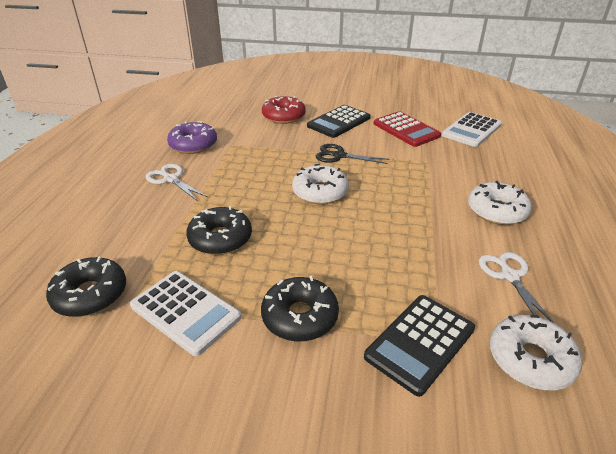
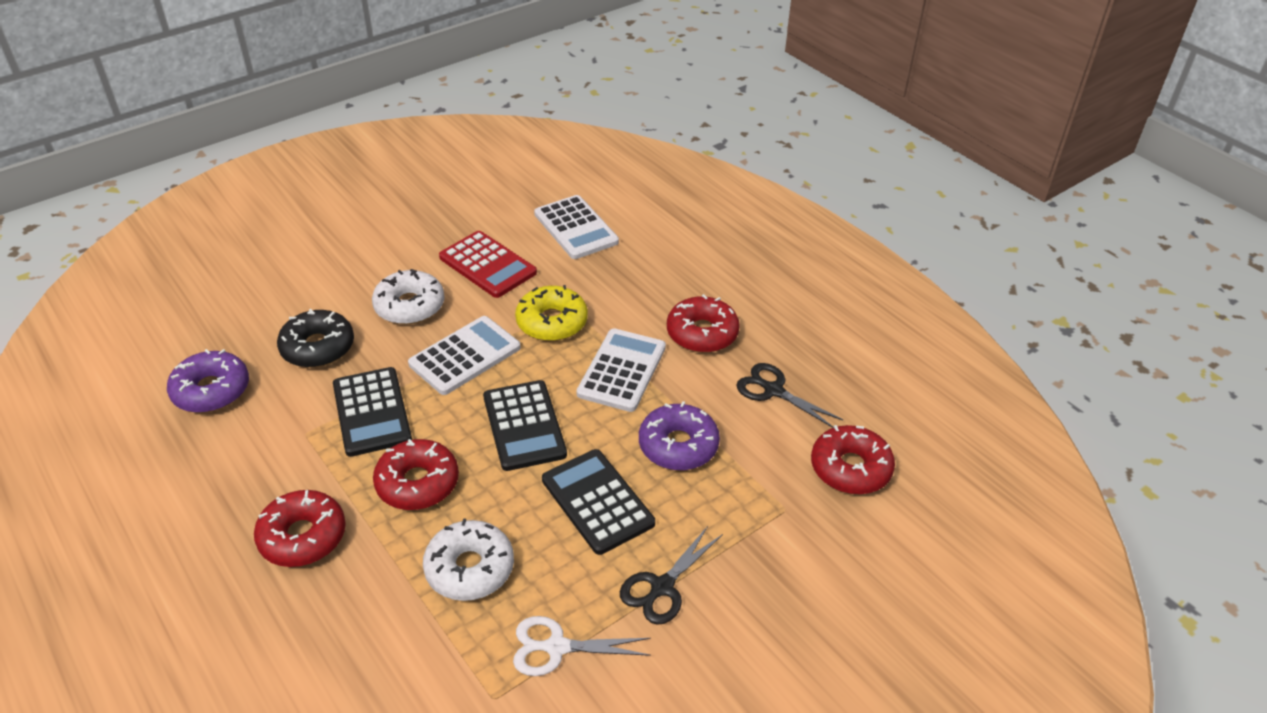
black calculator: 2 -> 3
black donut: 3 -> 1
black scissors: 1 -> 2
purple donut: 1 -> 2
red donut: 1 -> 4
white calculator: 2 -> 3
white donut: 3 -> 2
white scissors: 2 -> 1
yellow donut: 0 -> 1

